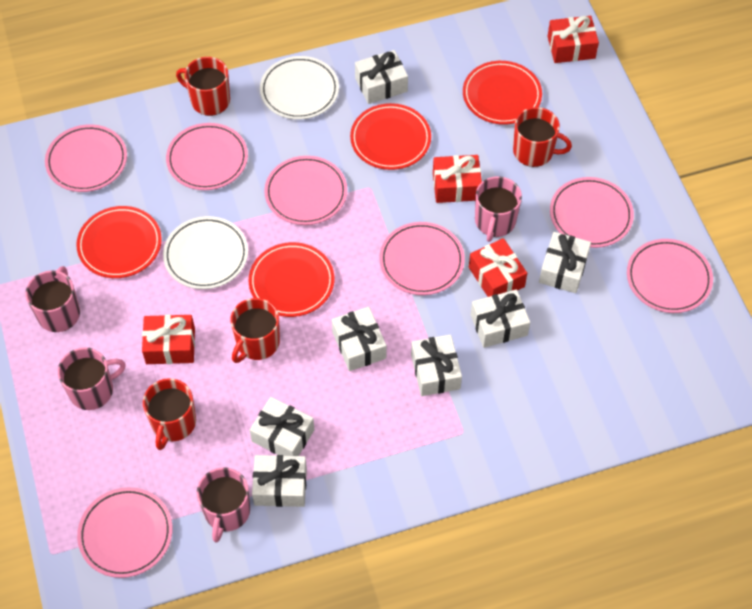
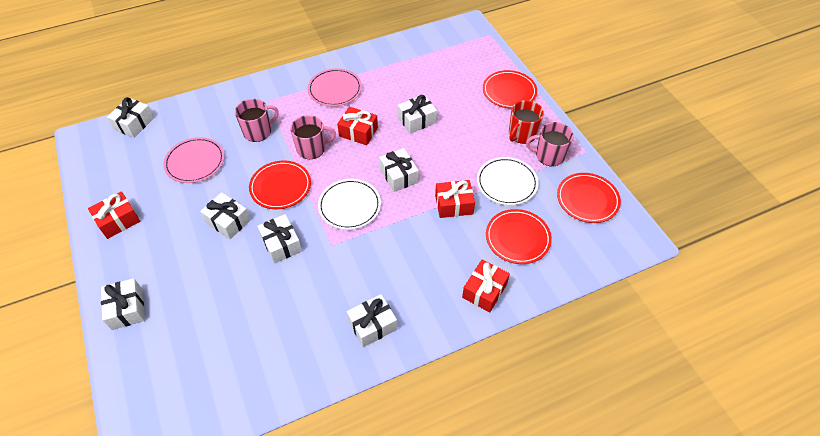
pink mug: 4 -> 3
pink plate: 7 -> 2
red mug: 4 -> 1

